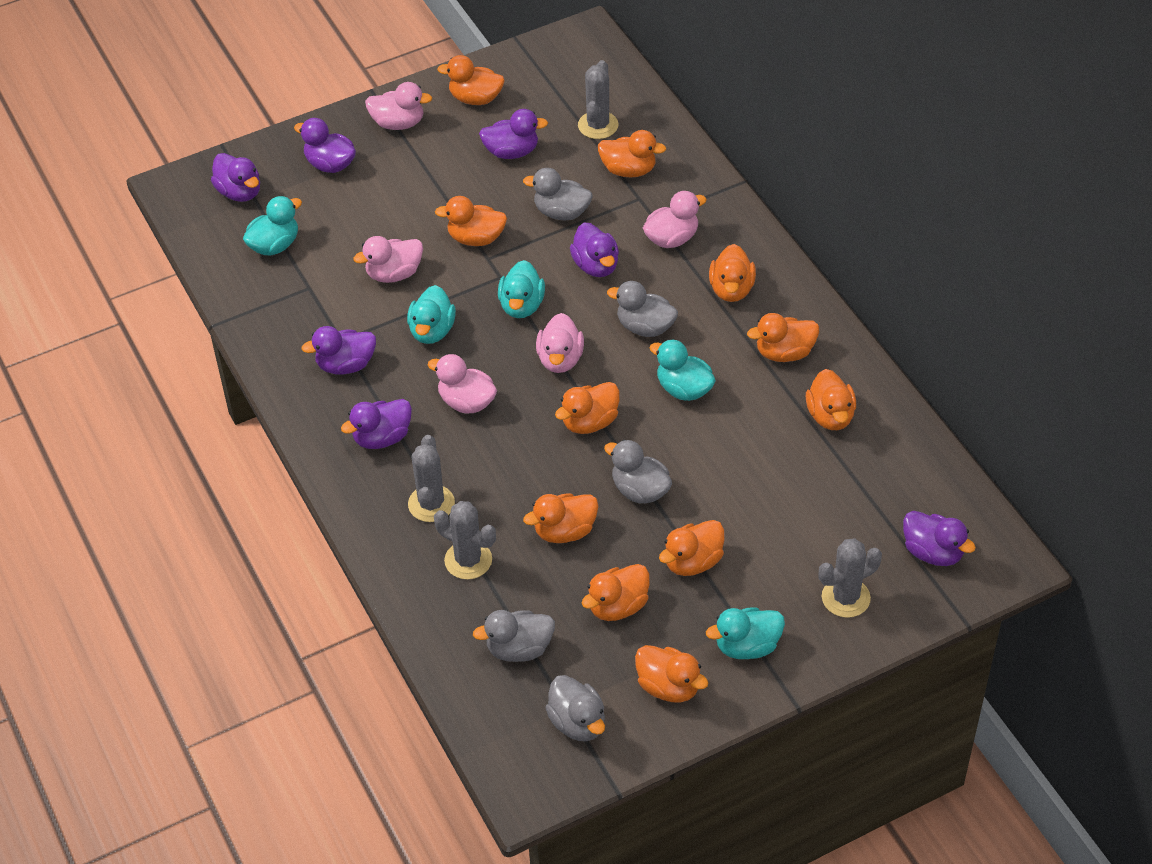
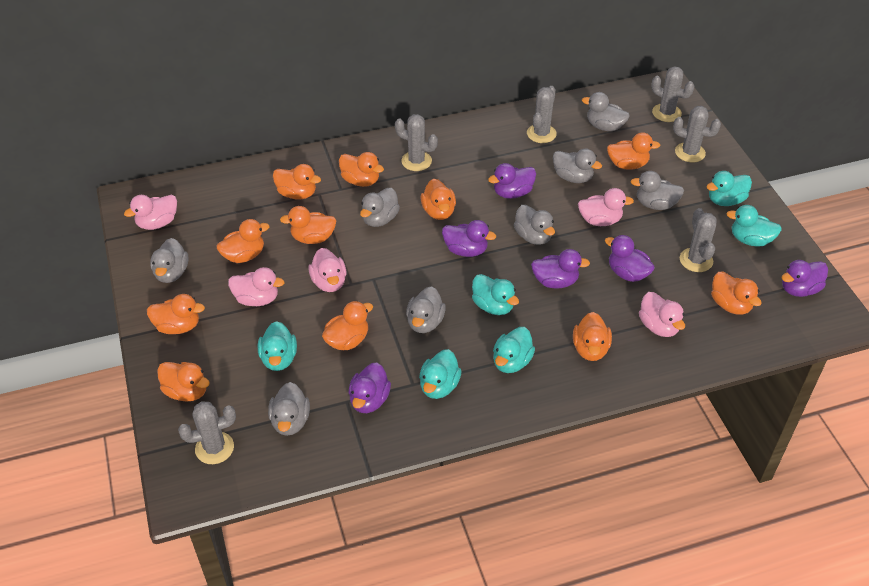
grey cactus: 4 -> 6
grey duck: 5 -> 8
purple duck: 7 -> 6
turquoise duck: 5 -> 6

